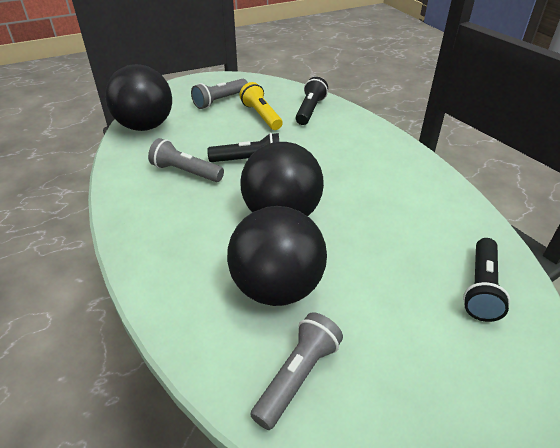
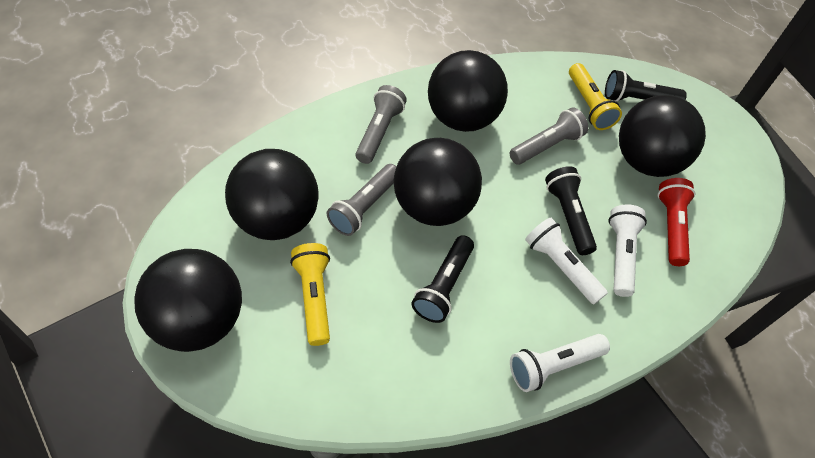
black ball: 3 -> 5
red flashlight: 0 -> 1
white flashlight: 0 -> 3
yellow flashlight: 1 -> 2

